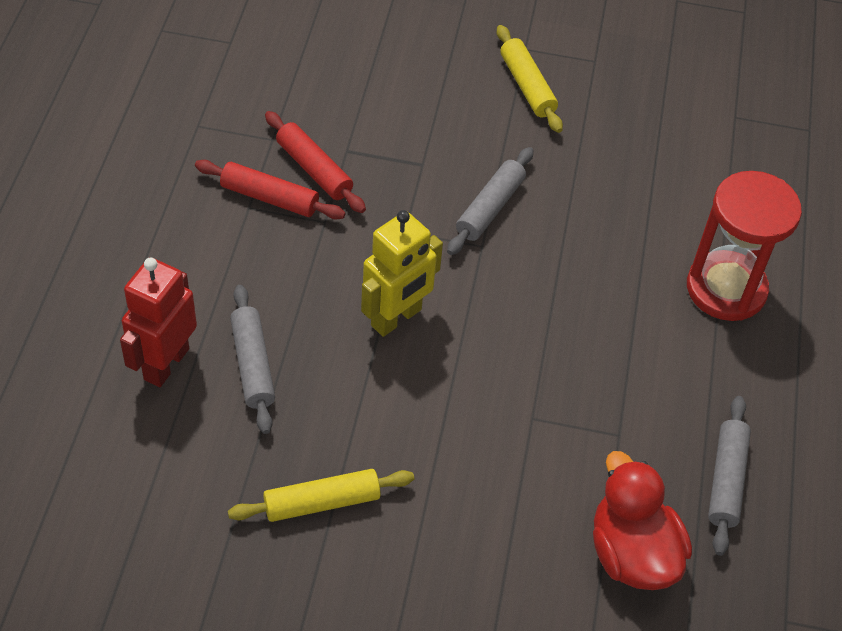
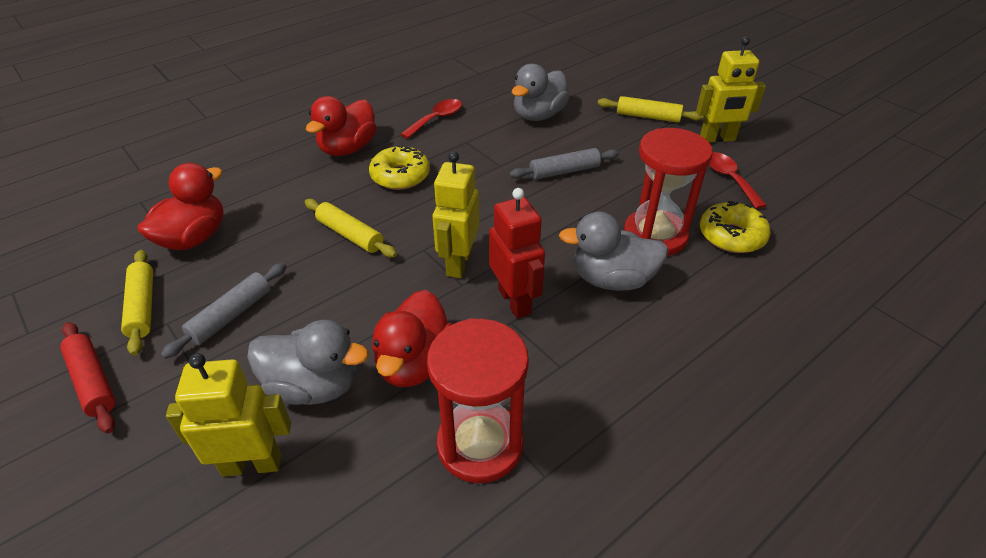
grey duck: 0 -> 3
grey rolling pin: 3 -> 2
red duck: 1 -> 3
red hourglass: 1 -> 2
red rolling pin: 2 -> 1
red spoon: 0 -> 2
yellow donut: 0 -> 2
yellow robot: 1 -> 3
yellow rolling pin: 2 -> 3

